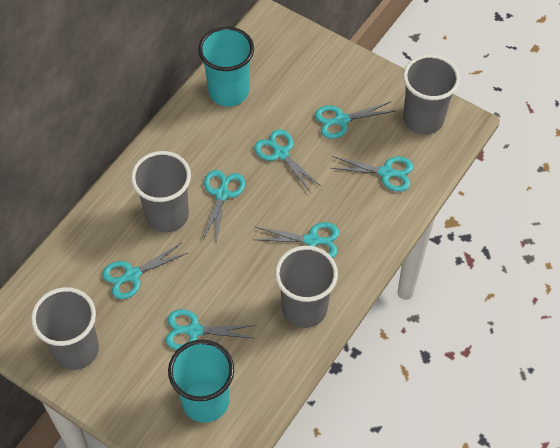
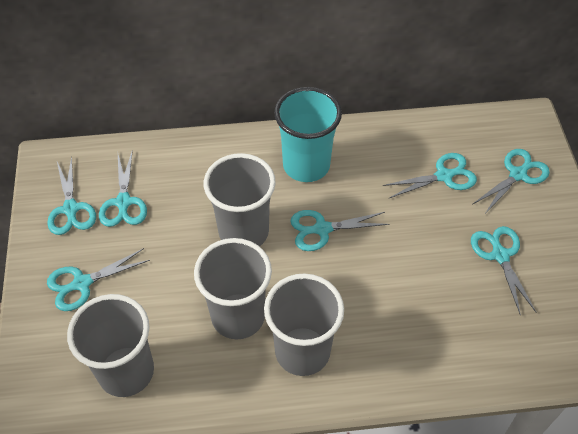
turquoise cup: 2 -> 1

